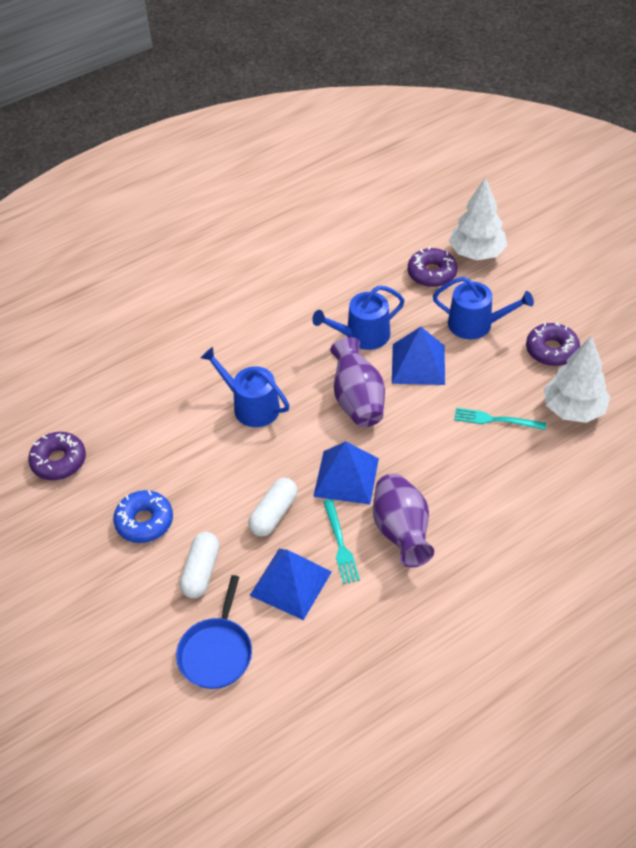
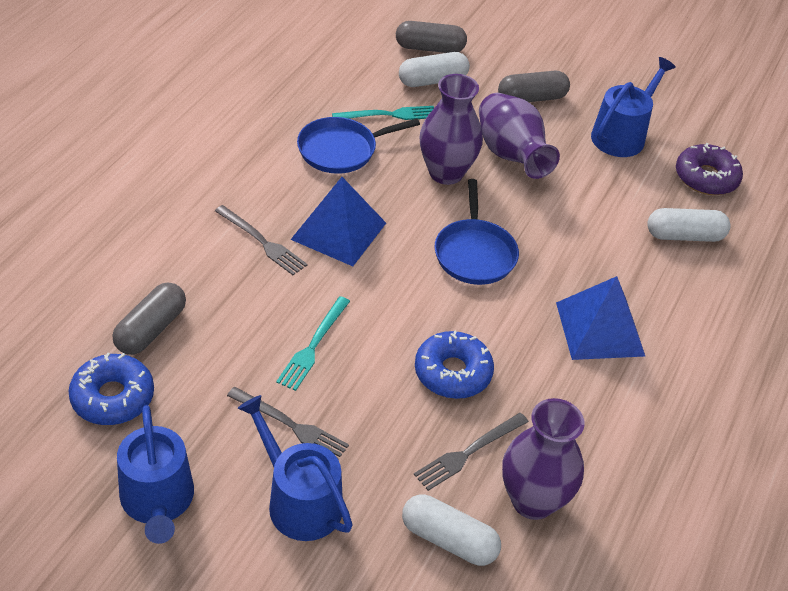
blue donut: 1 -> 2
blue pan: 1 -> 2
blue pyramid: 3 -> 2
grey capsule: 0 -> 3
grey fork: 0 -> 3
purple donut: 3 -> 1
purple vase: 2 -> 3
white capsule: 2 -> 3
white tree: 2 -> 0

